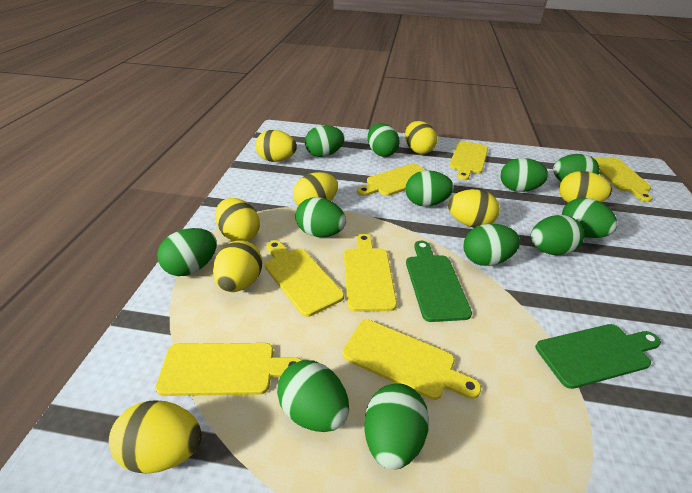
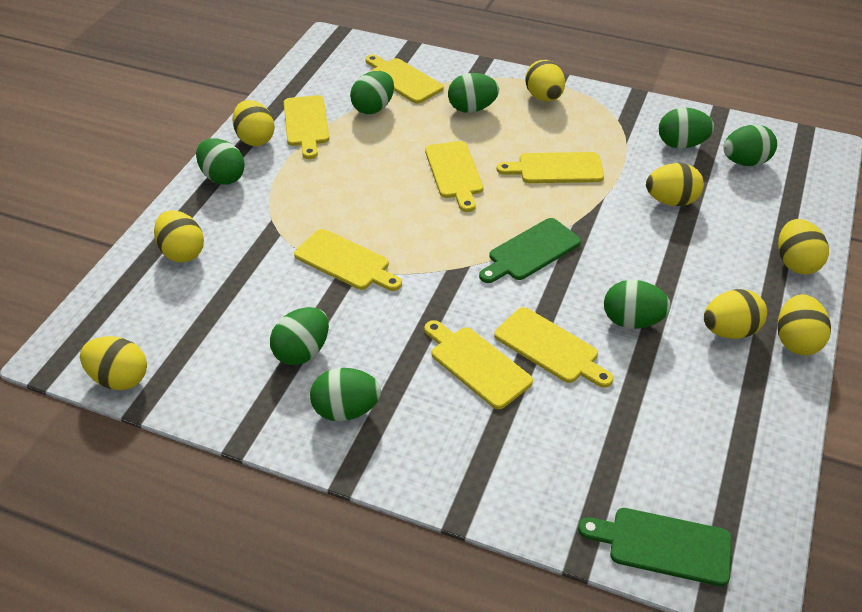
green egg: 12 -> 8

